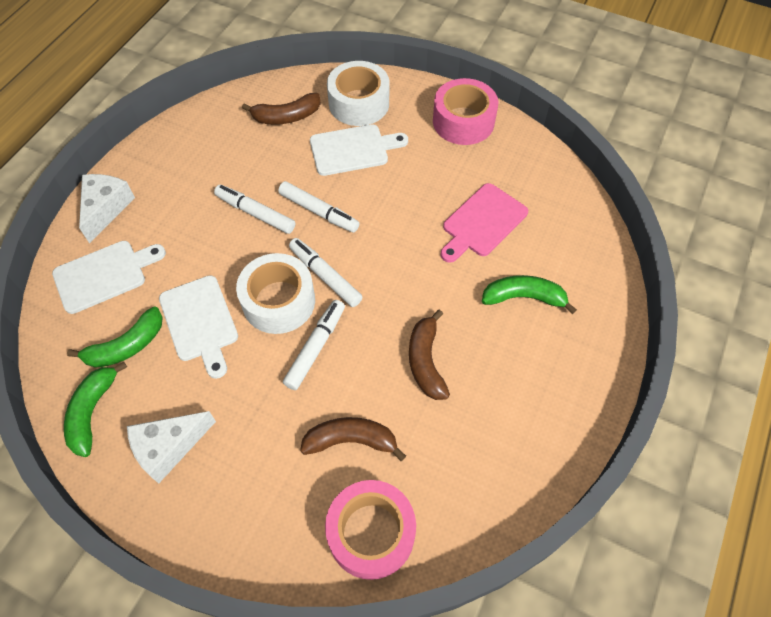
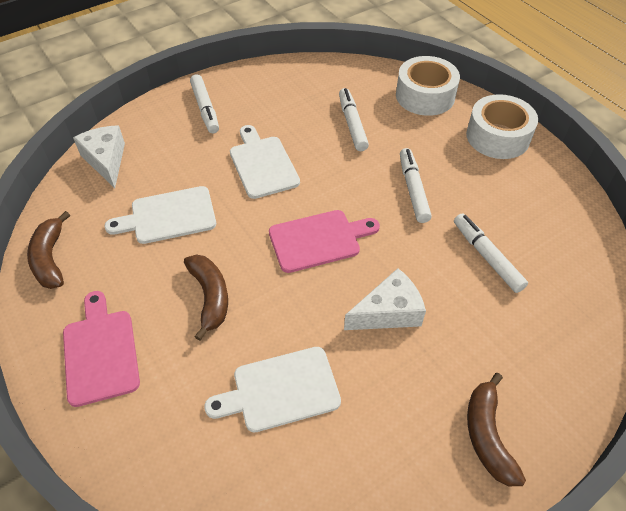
green banana: 3 -> 0
pink cutting board: 1 -> 2
pink tape: 2 -> 0

